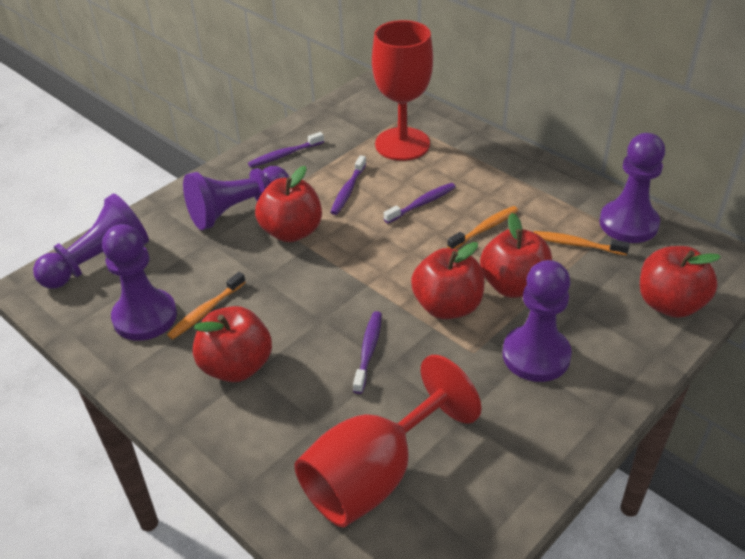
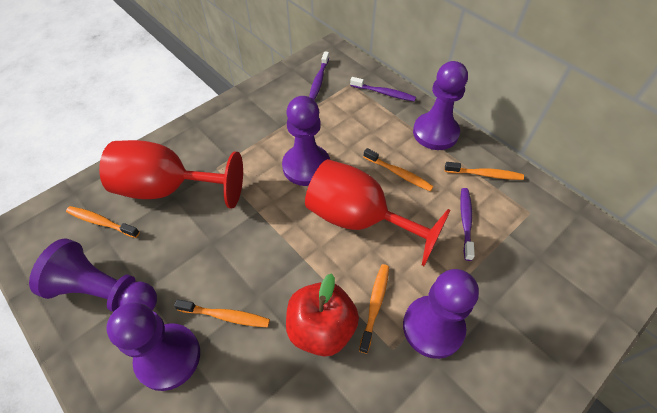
orange toothbrush: 3 -> 5
purple toothbrush: 4 -> 3
red apple: 5 -> 1

